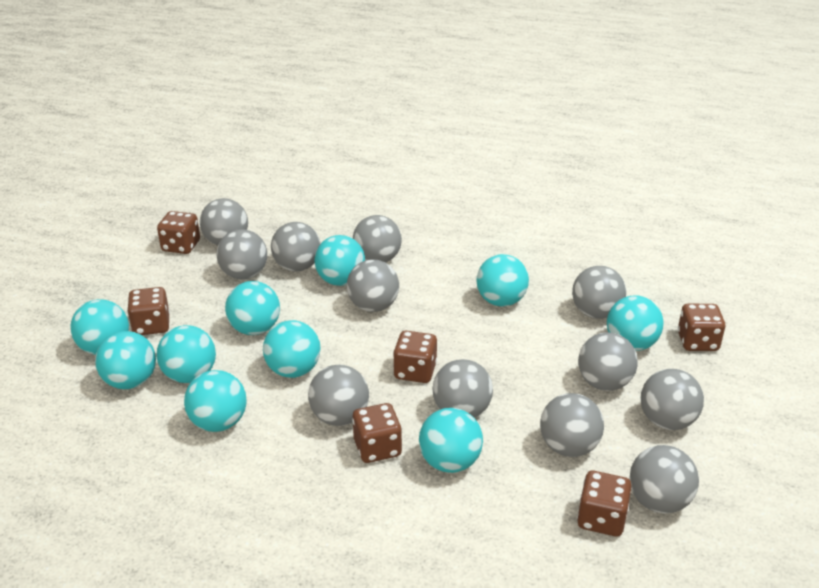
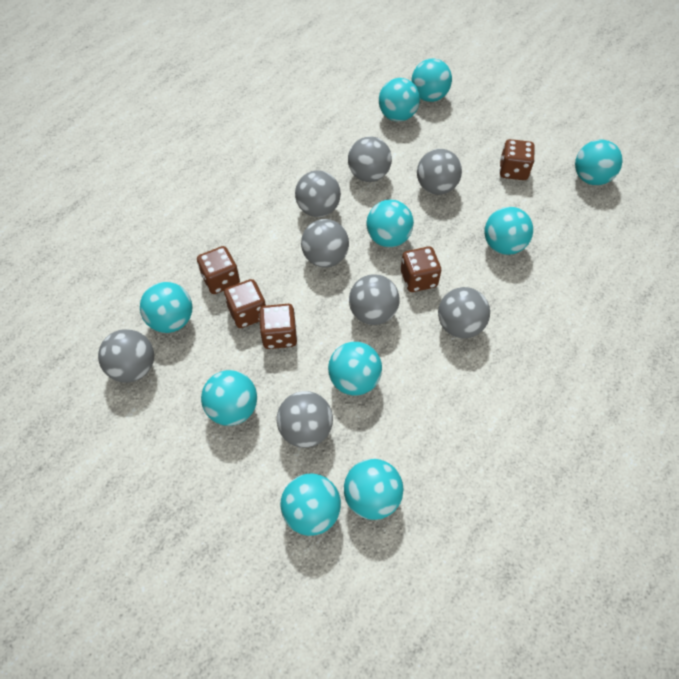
brown dice: 6 -> 5
grey ball: 12 -> 8

